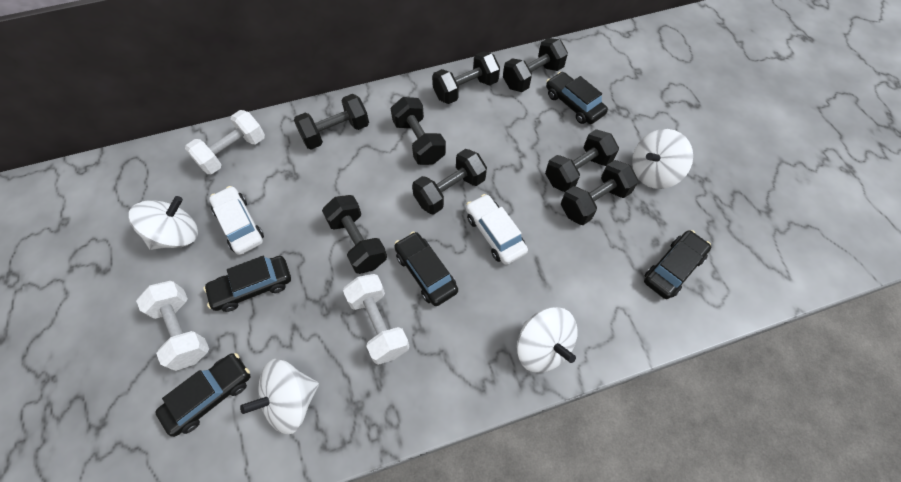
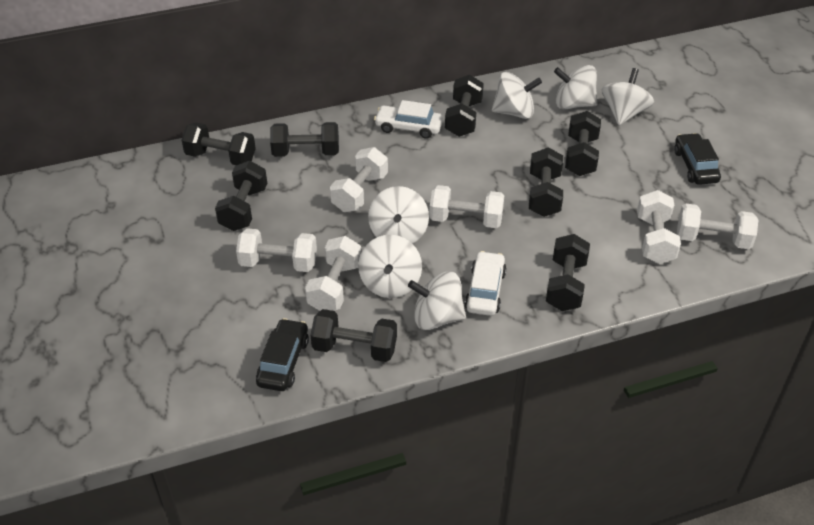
black car: 5 -> 2
white dumbbell: 3 -> 6
white spinning top: 4 -> 6

